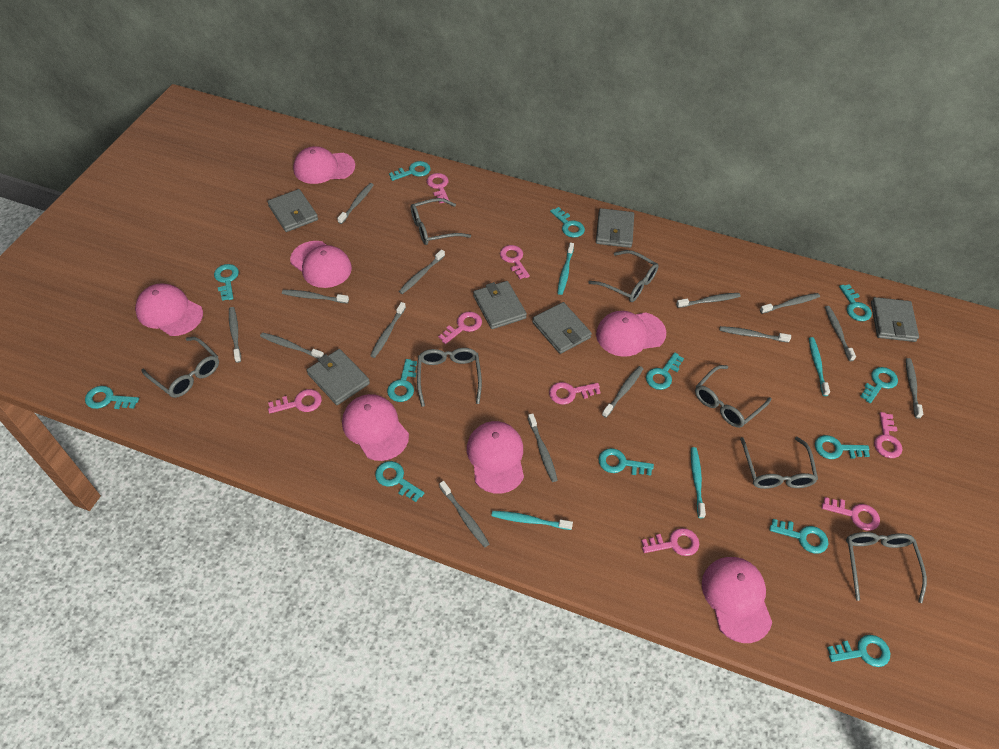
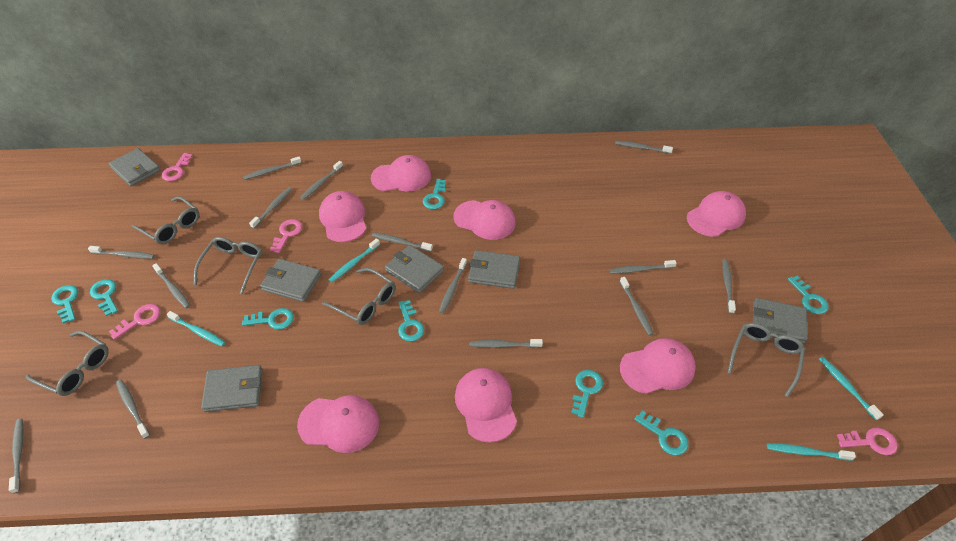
grey glasses: 7 -> 5
pink key: 8 -> 4
turquoise key: 13 -> 8

